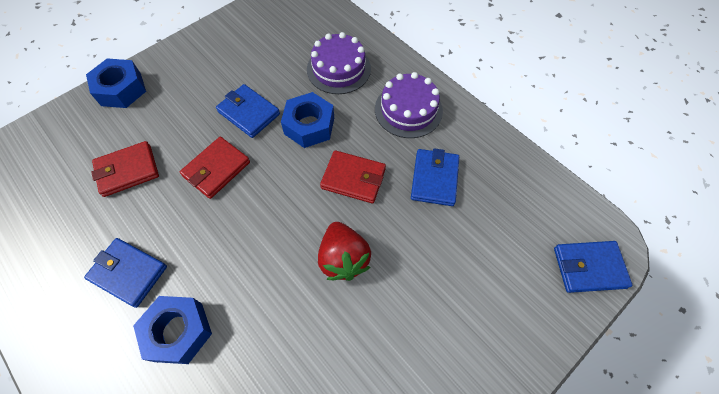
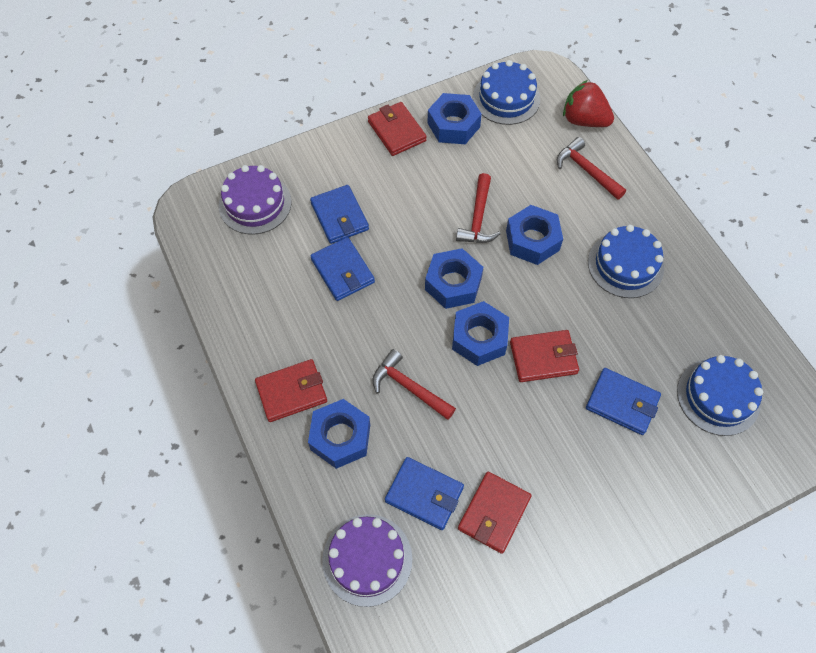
blue cake: 0 -> 3
blue nut: 3 -> 5
red hammer: 0 -> 3
red wallet: 3 -> 4

